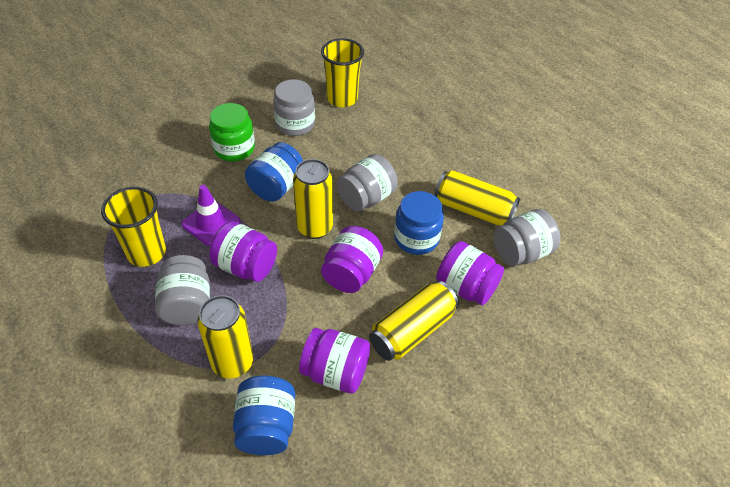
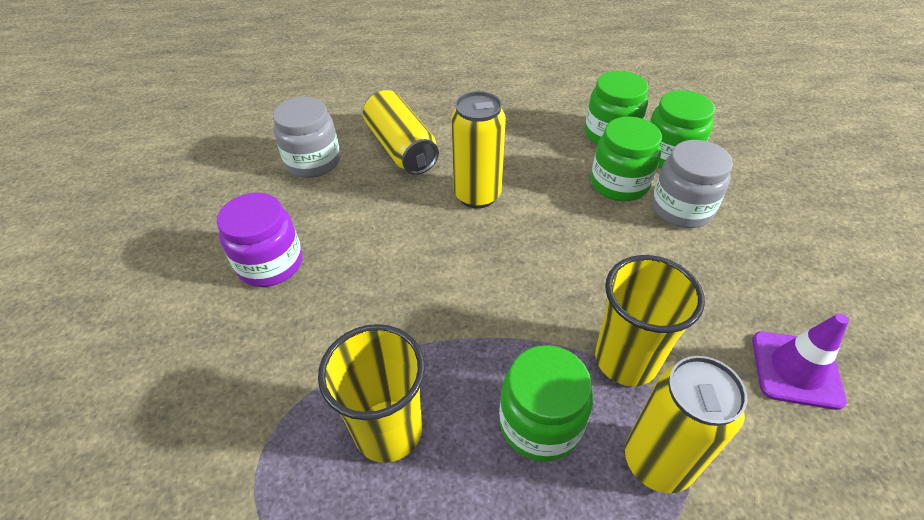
blue jar: 3 -> 0
green jar: 1 -> 4
grey jar: 4 -> 2
purple jar: 4 -> 1
yellow can: 4 -> 3

